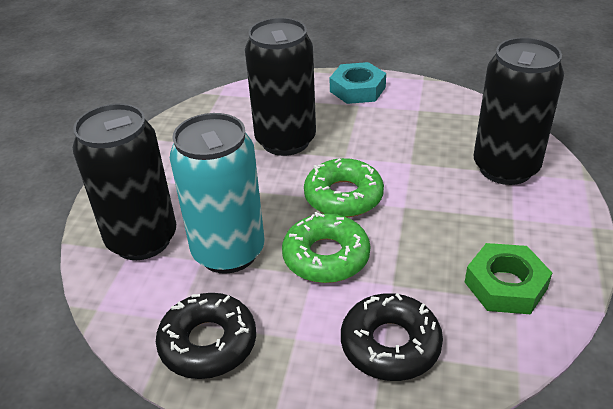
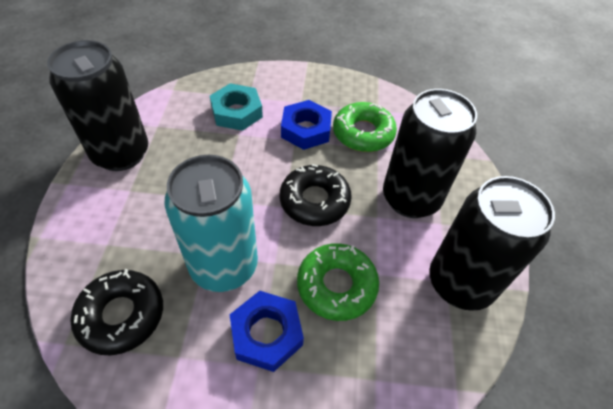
blue nut: 0 -> 2
green nut: 1 -> 0

